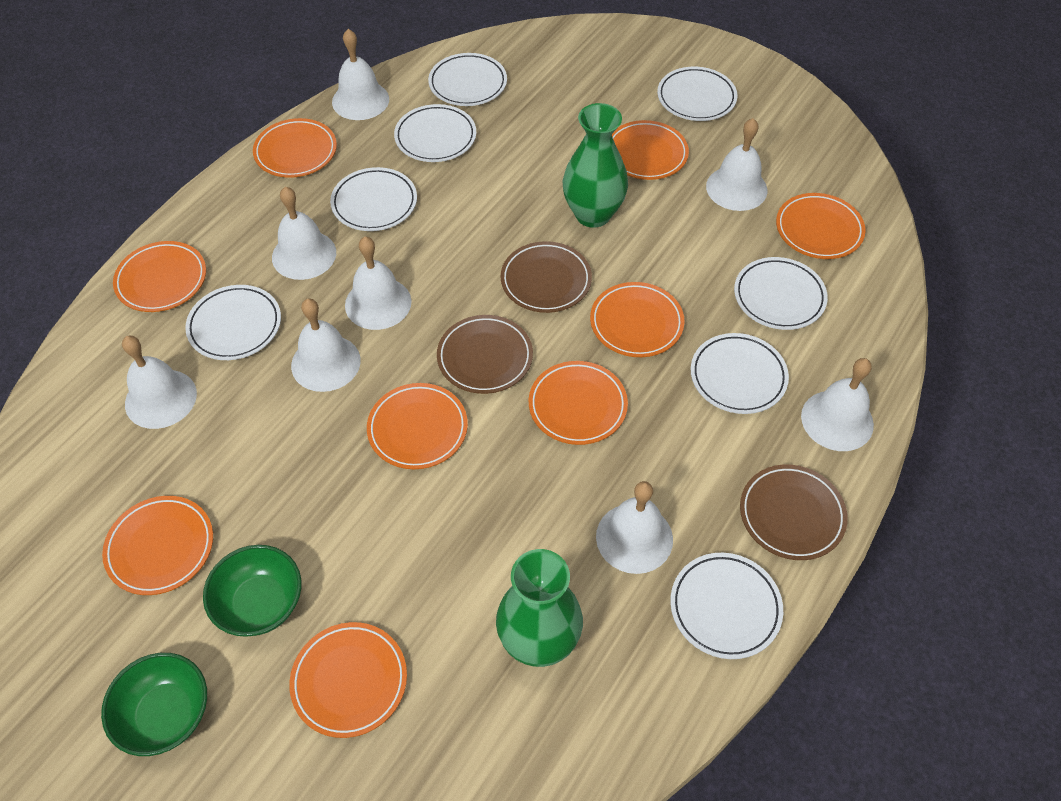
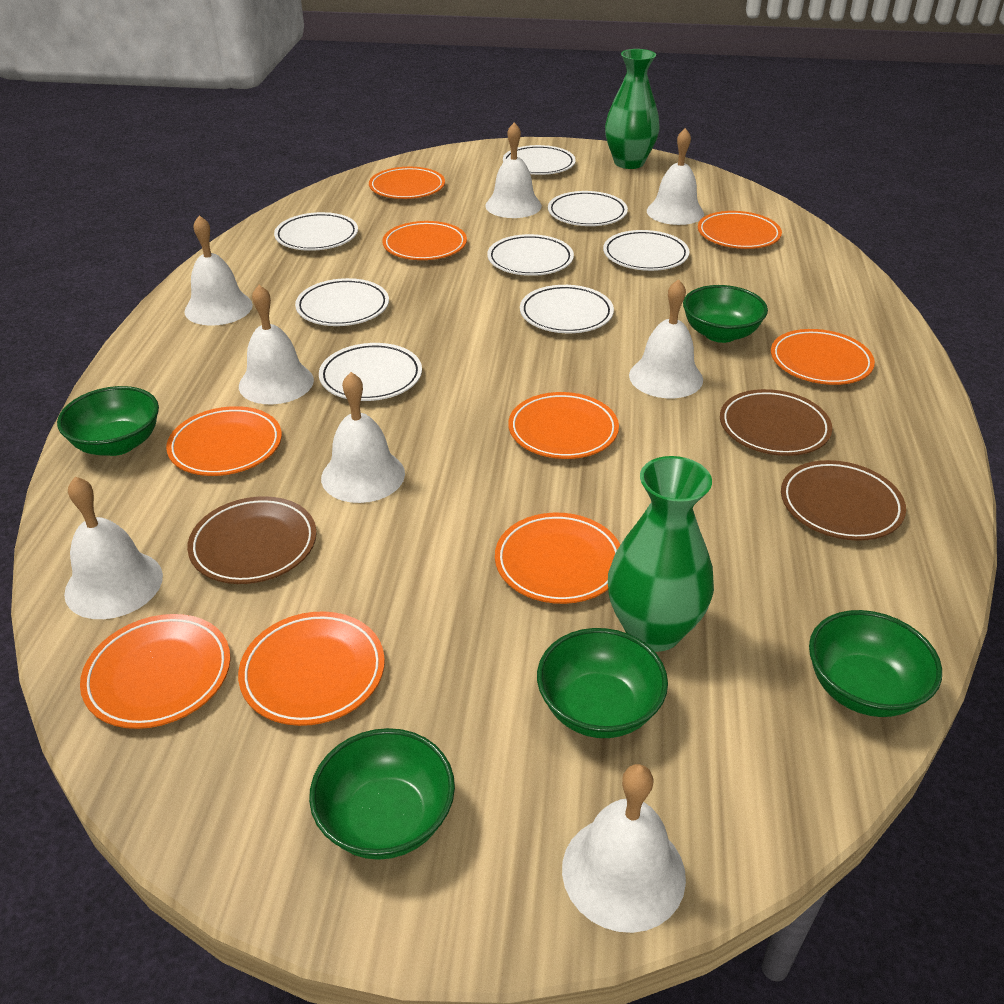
green bowl: 2 -> 5

